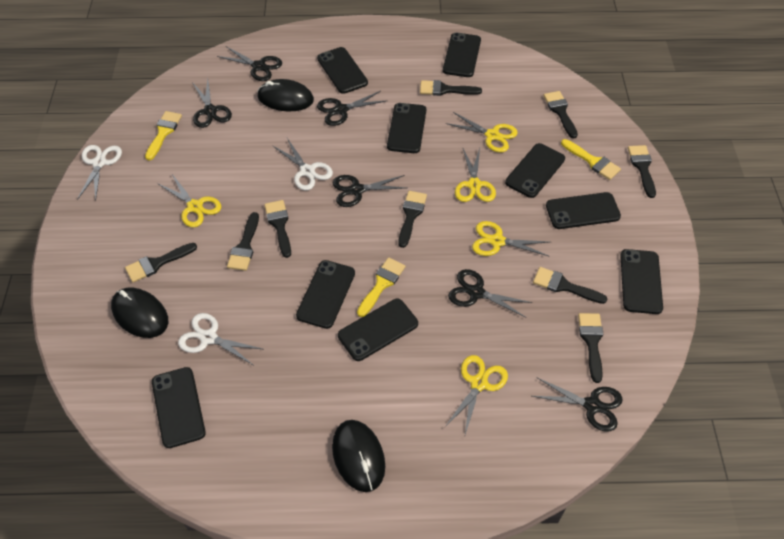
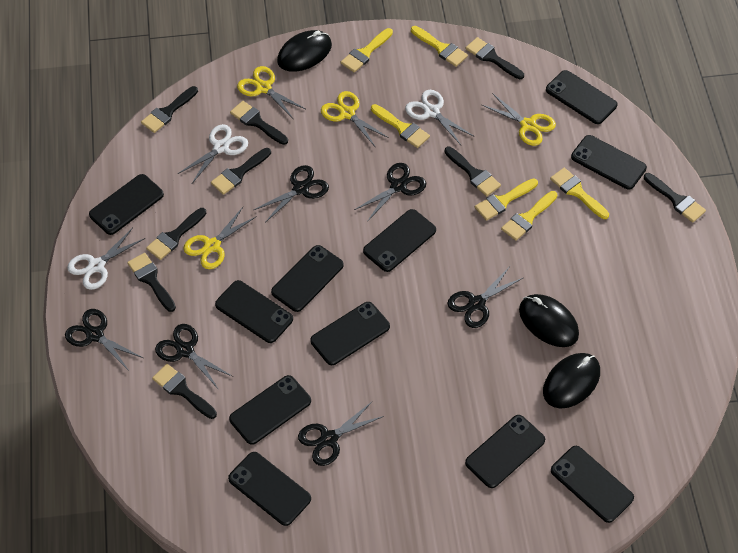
black phone: 9 -> 11
yellow brush: 3 -> 6
yellow scissors: 5 -> 4

